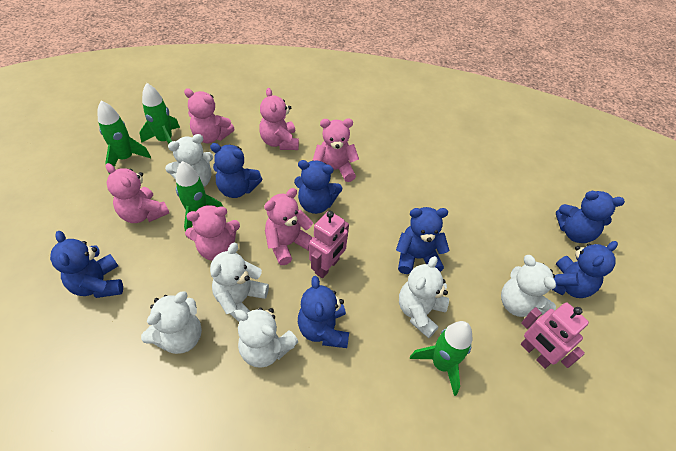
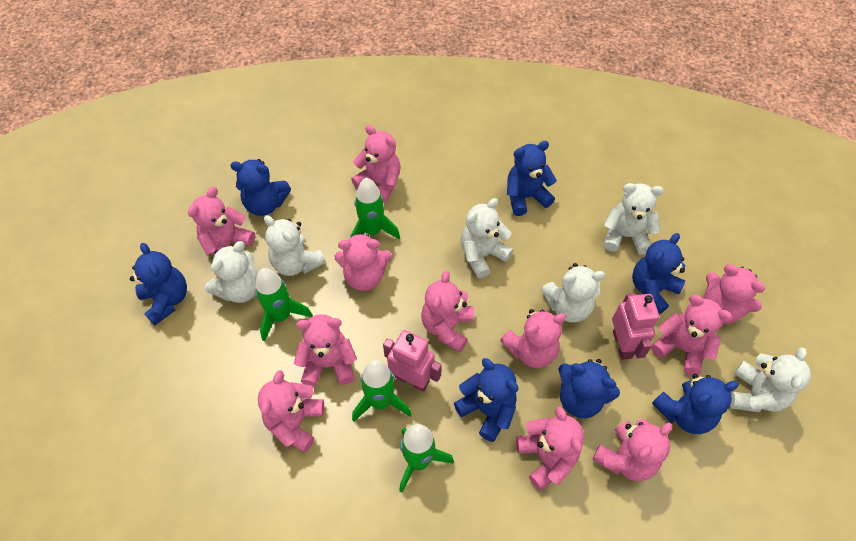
pink teddy bear: 6 -> 11

